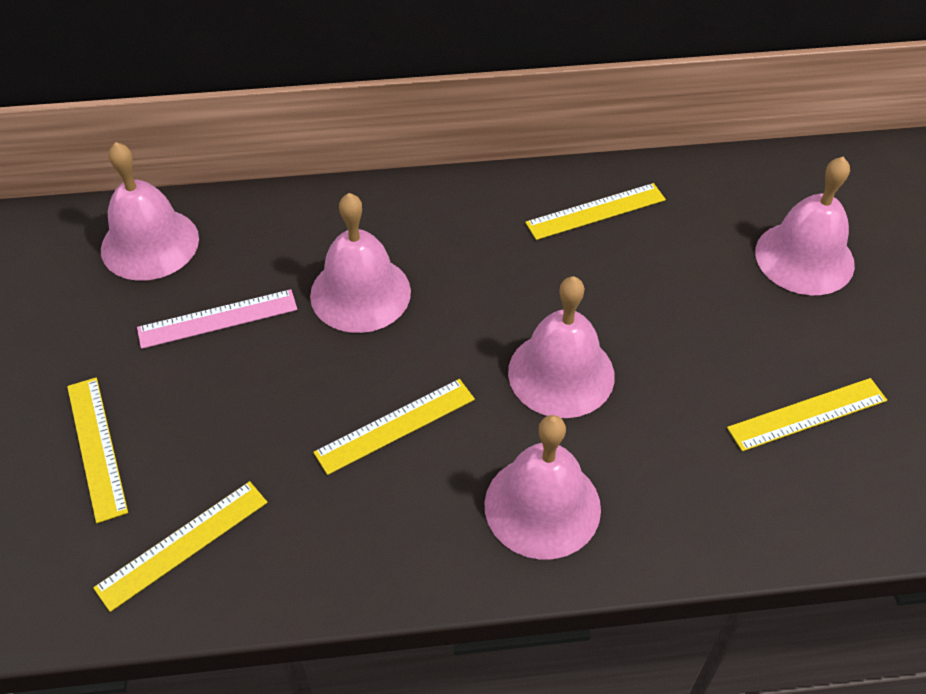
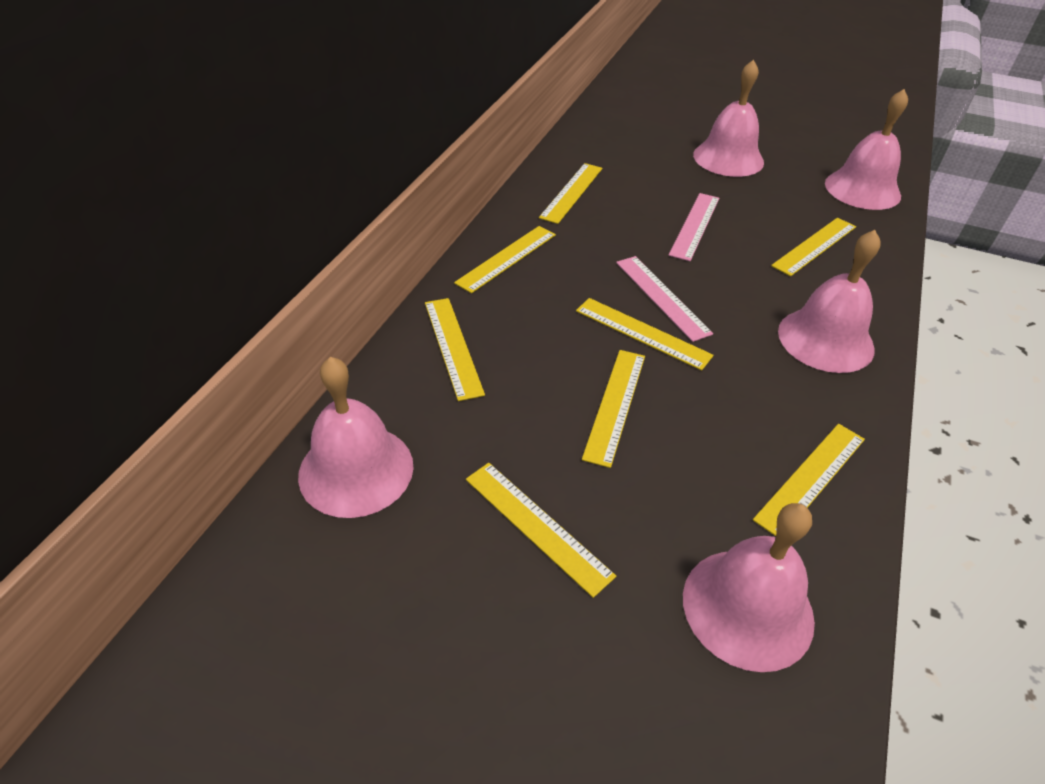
pink ruler: 1 -> 2
yellow ruler: 5 -> 8

